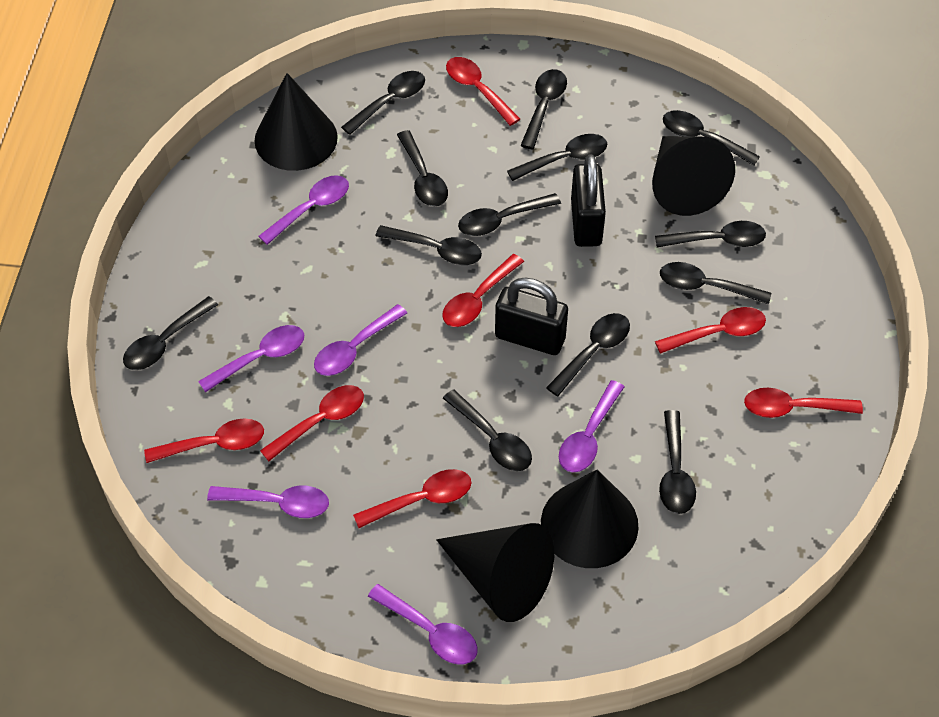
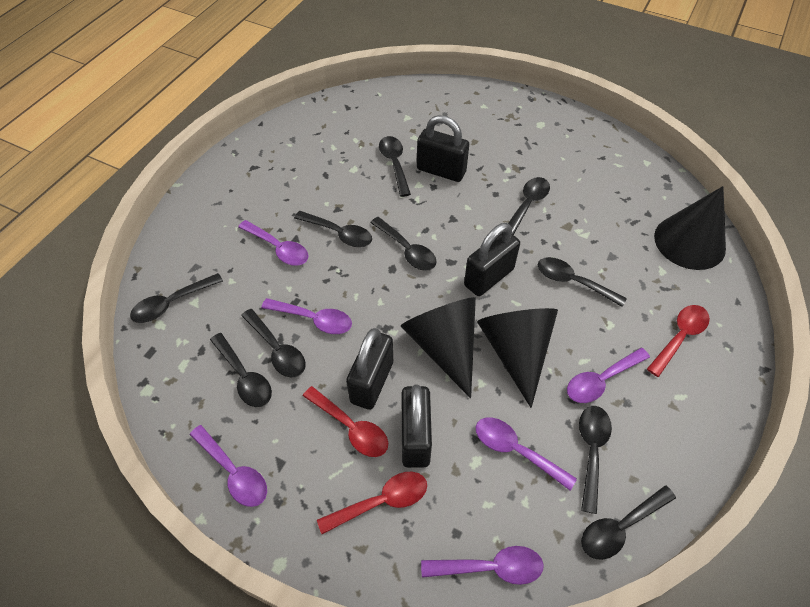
black cone: 4 -> 3
black padlock: 2 -> 4
black spoon: 13 -> 10
red spoon: 7 -> 3

